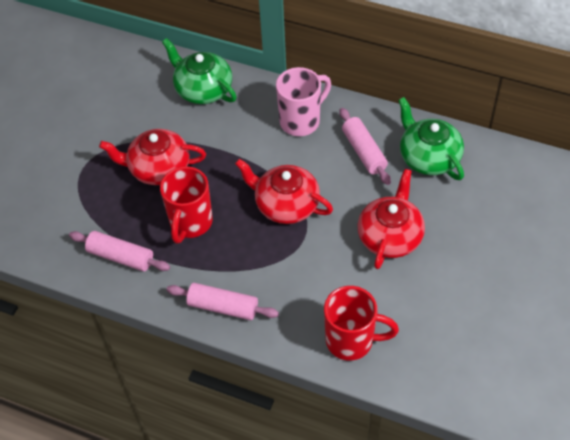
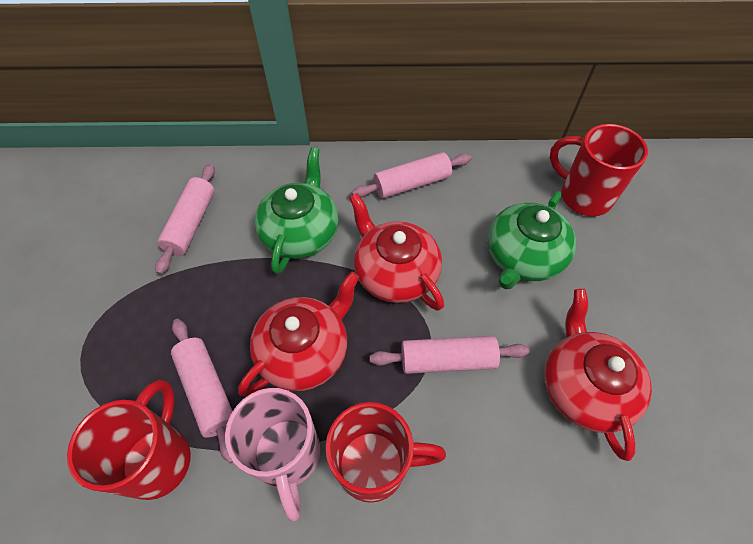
pink rolling pin: 3 -> 4
red mug: 2 -> 3

